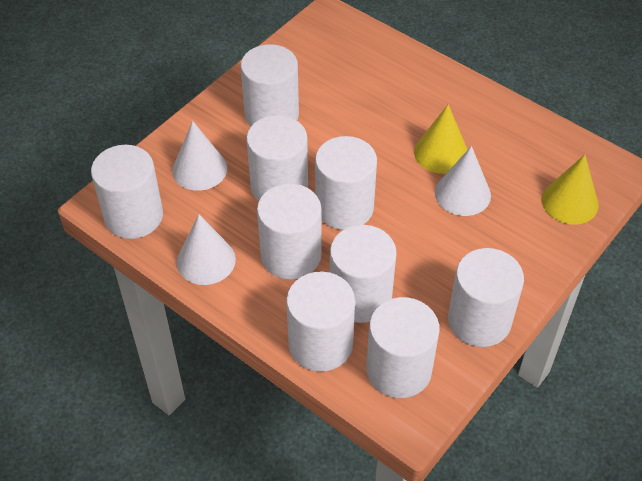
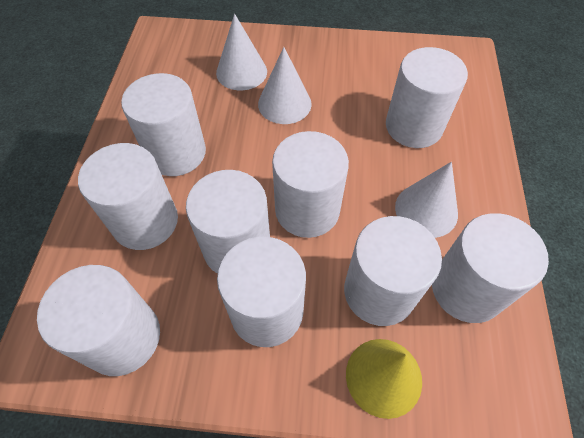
yellow cone: 2 -> 1

